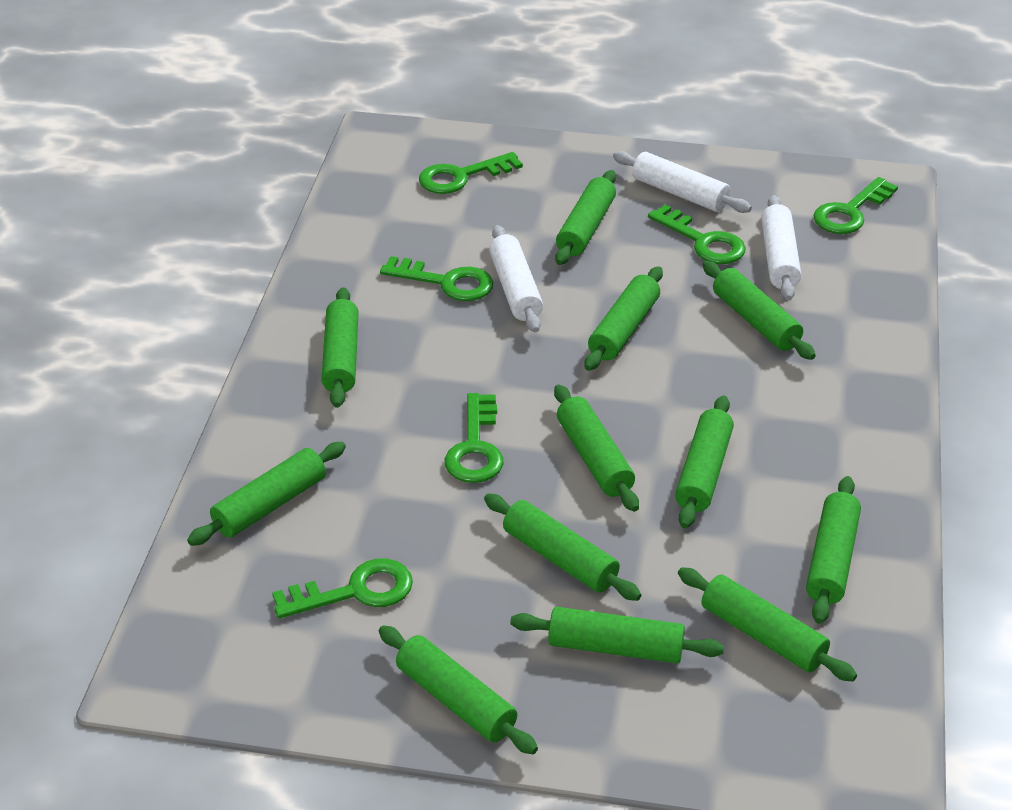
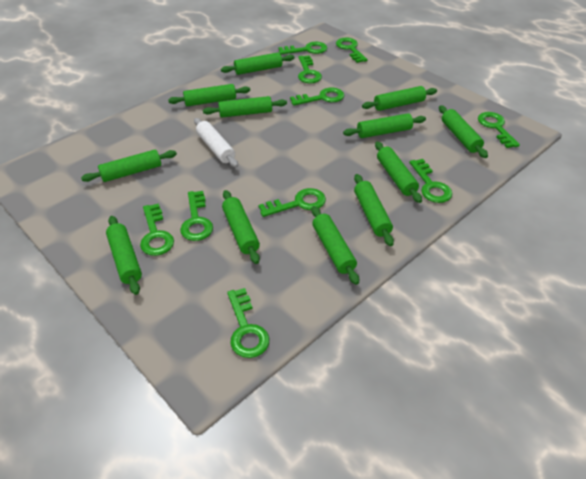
green key: 6 -> 10
white rolling pin: 3 -> 1

